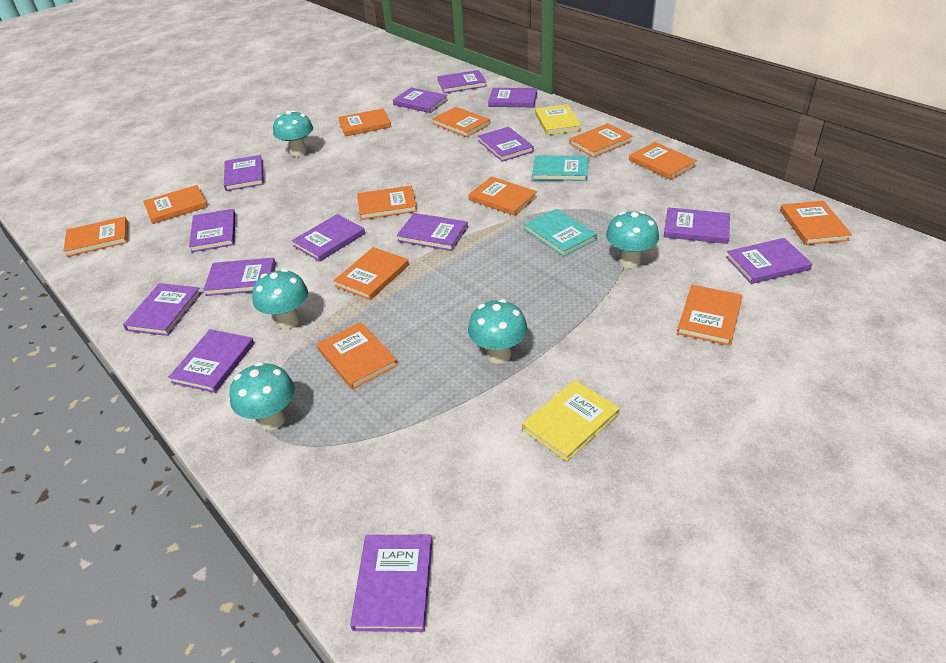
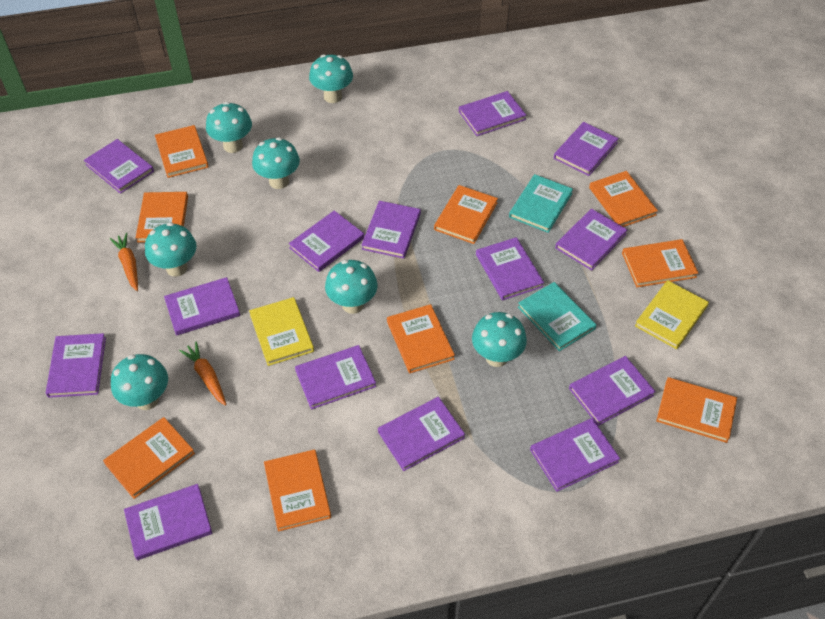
orange book: 12 -> 9
orange carrot: 0 -> 2
turquoise mushroom: 5 -> 7

